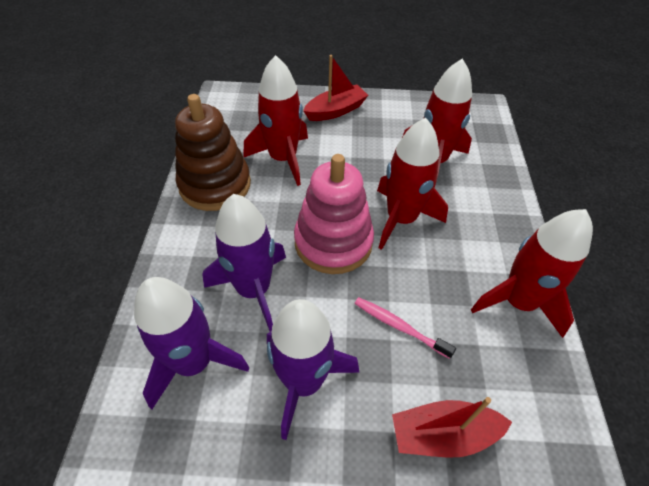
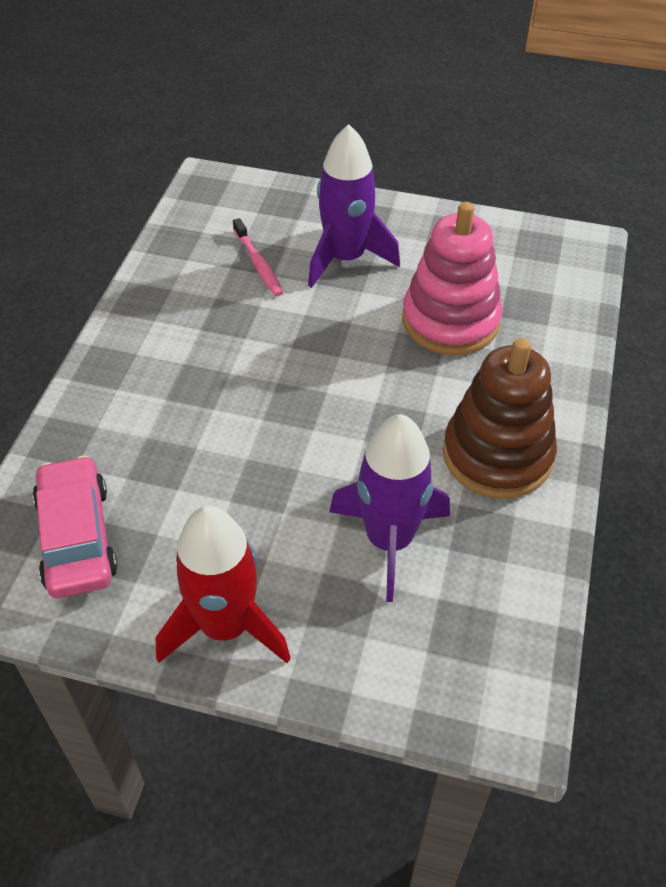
pink car: 0 -> 1
purple rocket: 3 -> 2
red boat: 2 -> 0
red rocket: 4 -> 1

